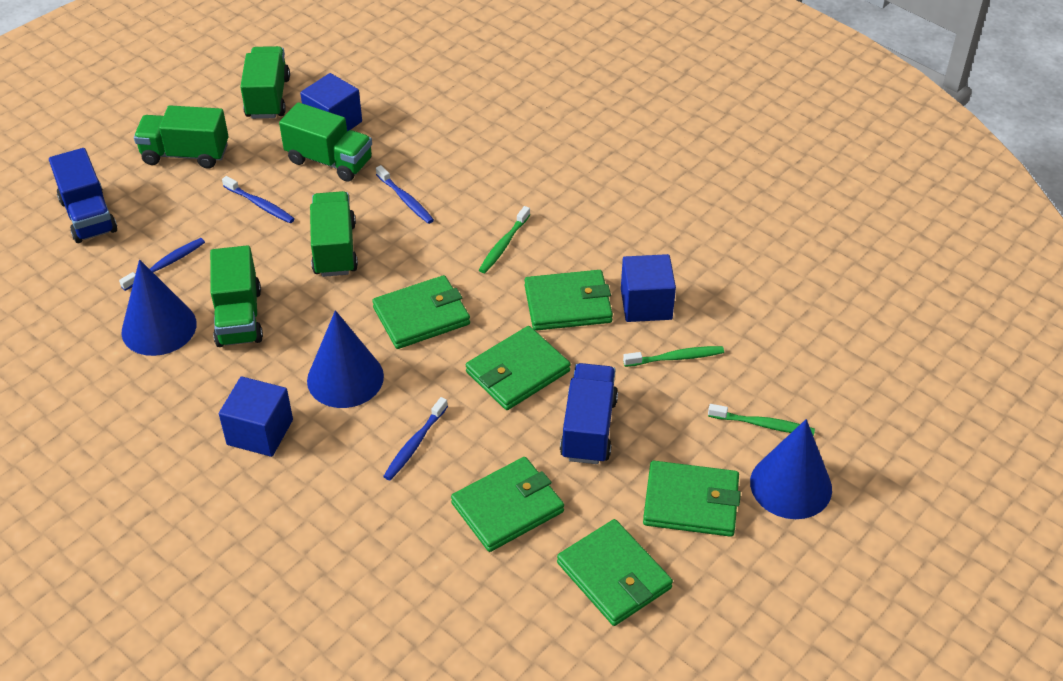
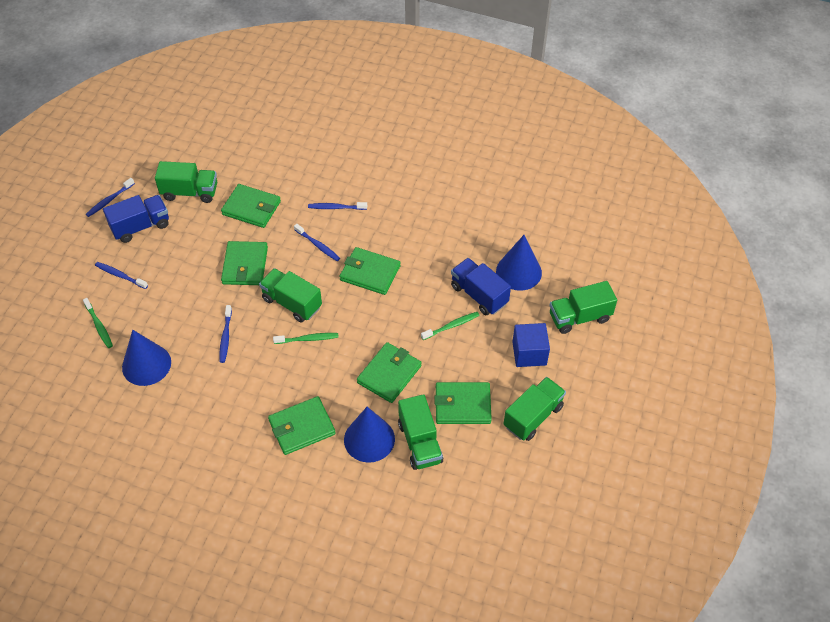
blue cube: 3 -> 1
blue toothbrush: 4 -> 5

